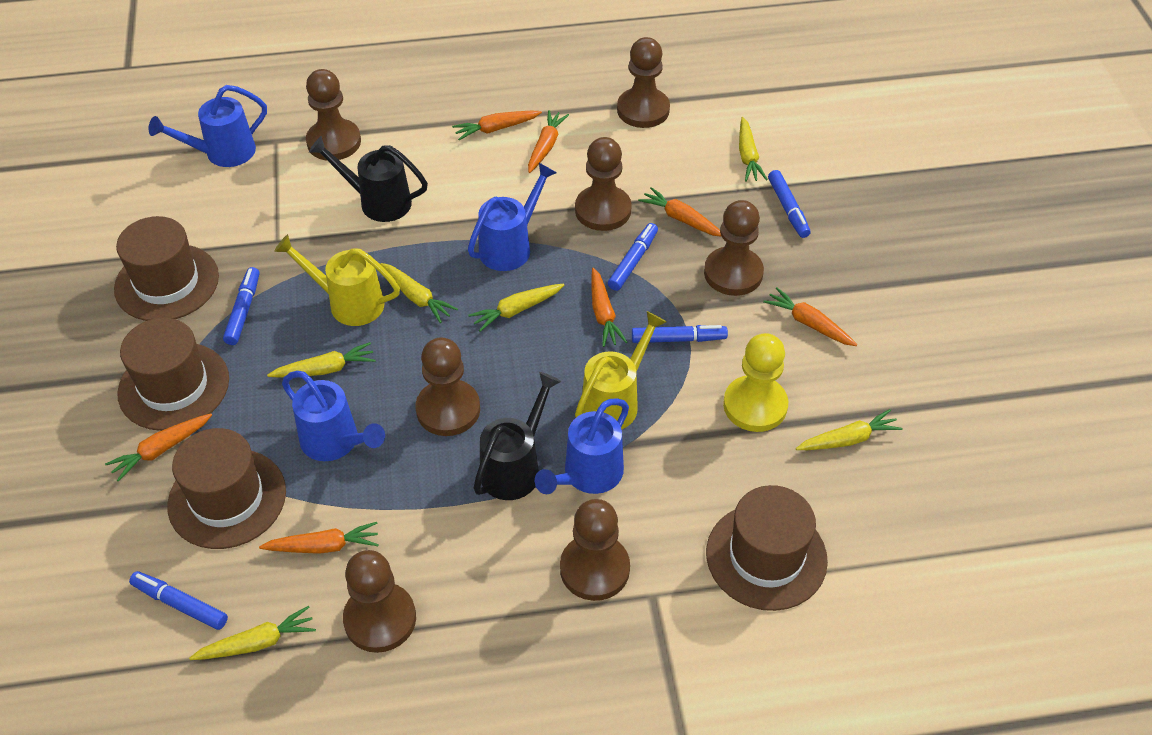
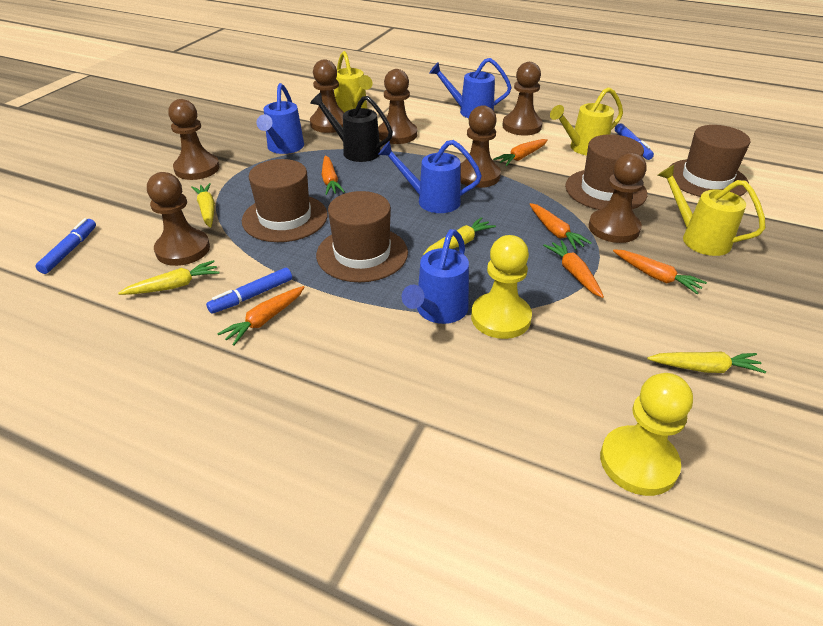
black watering can: 2 -> 1
blue marker: 5 -> 3
orange carrot: 7 -> 6
yellow carrot: 6 -> 4
yellow pawn: 1 -> 2
yellow watering can: 2 -> 3

